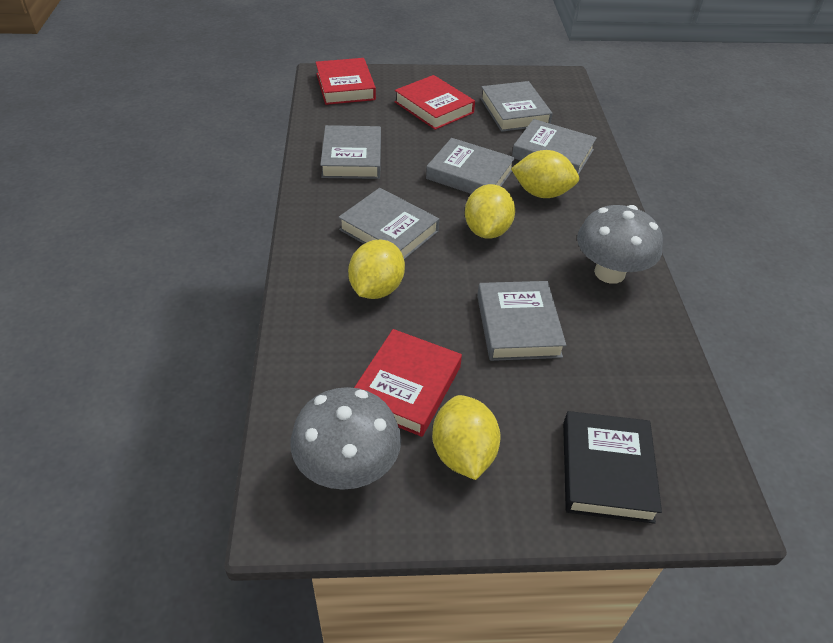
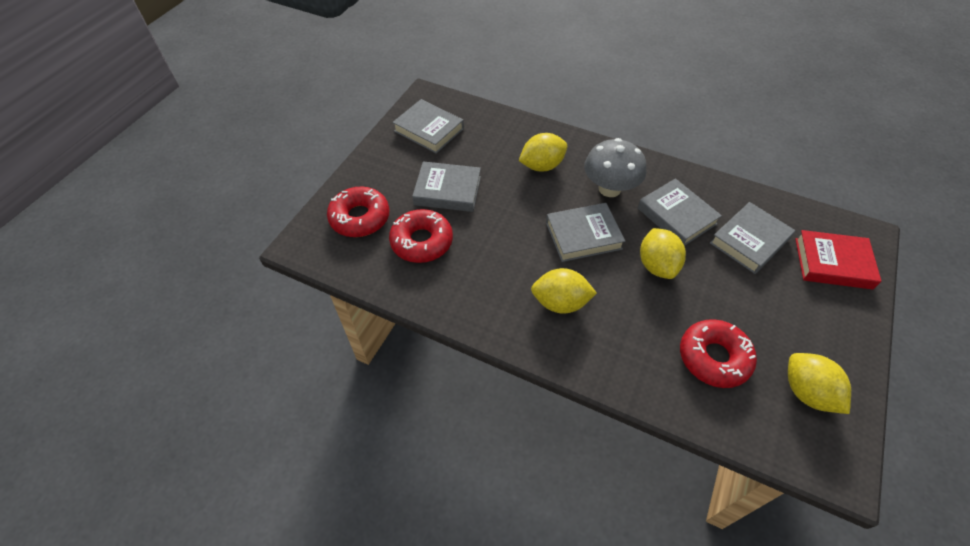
black book: 1 -> 0
grey book: 6 -> 5
grey mushroom: 2 -> 1
red book: 3 -> 1
red donut: 0 -> 3

